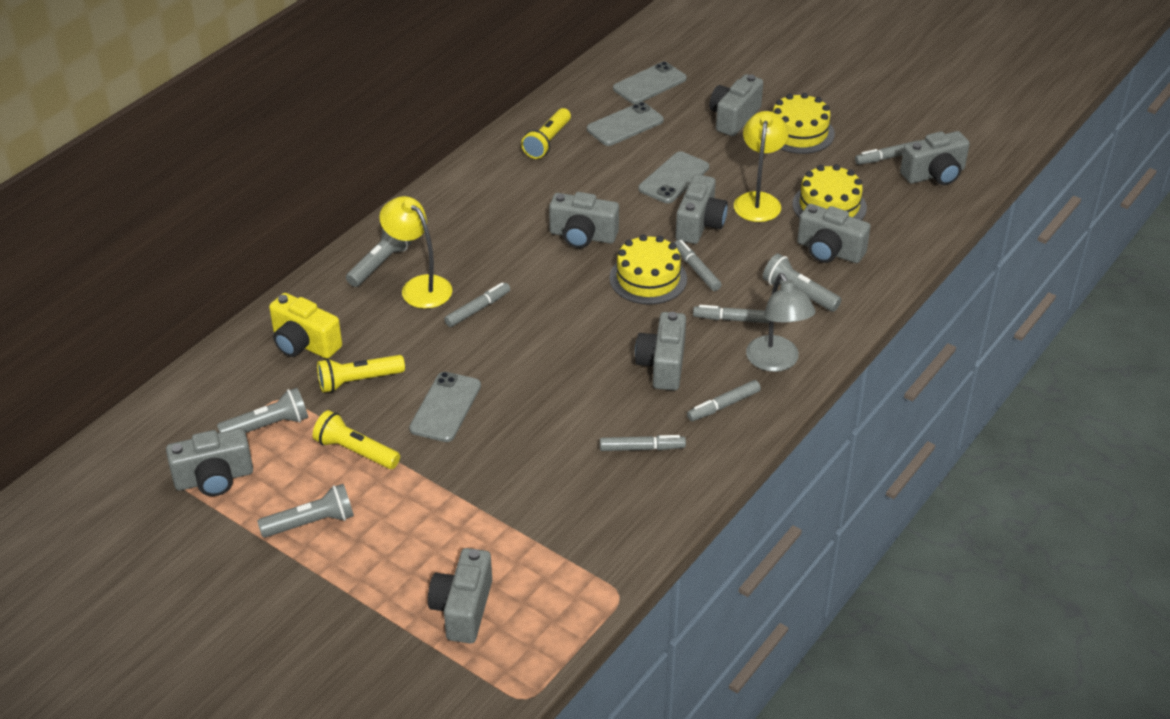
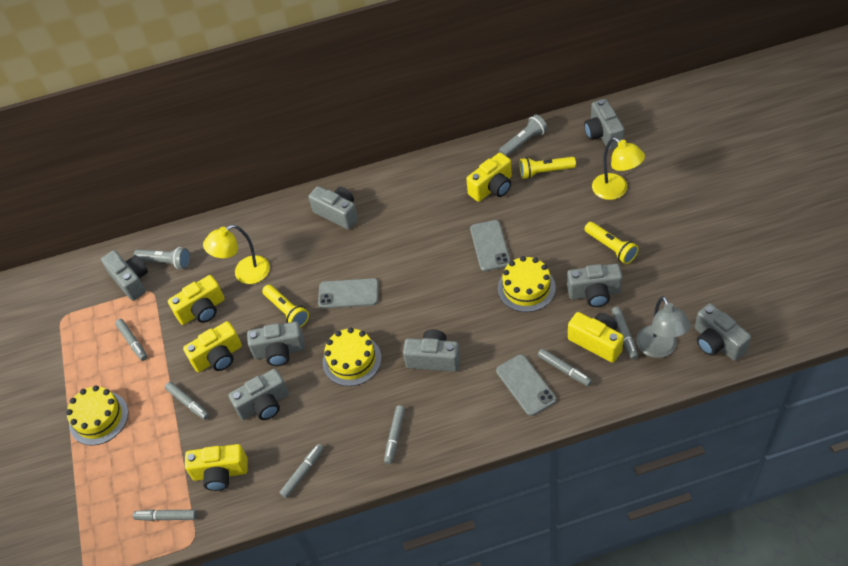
grey flashlight: 4 -> 2
grey marker: 6 -> 7
grey phone: 4 -> 3
yellow camera: 1 -> 5

